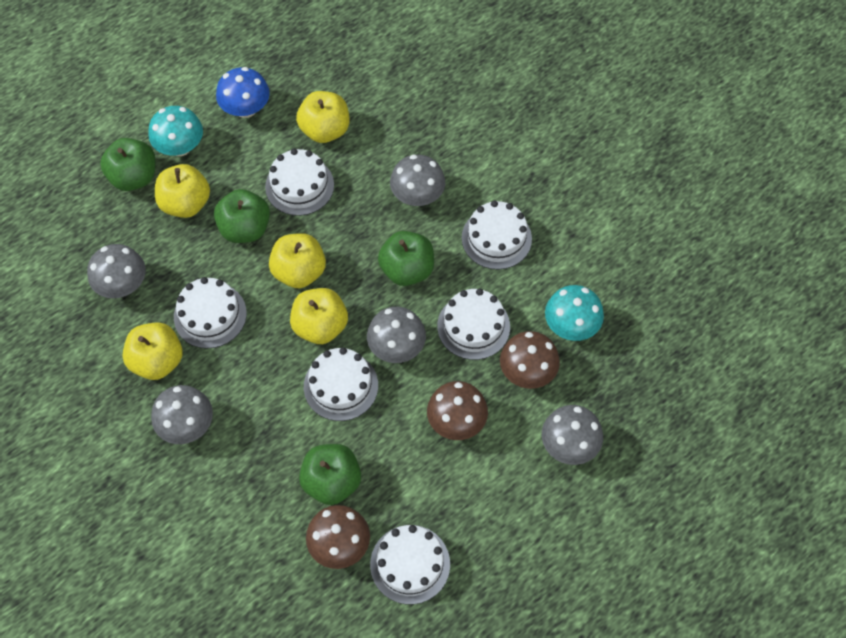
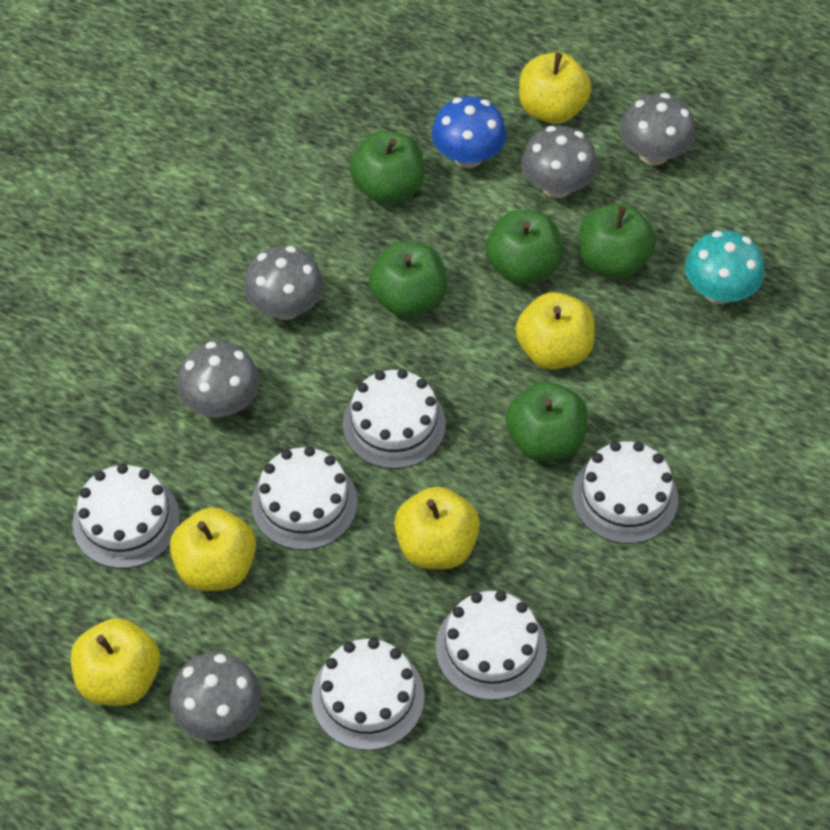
brown mushroom: 3 -> 0
green apple: 4 -> 5
turquoise mushroom: 2 -> 1

